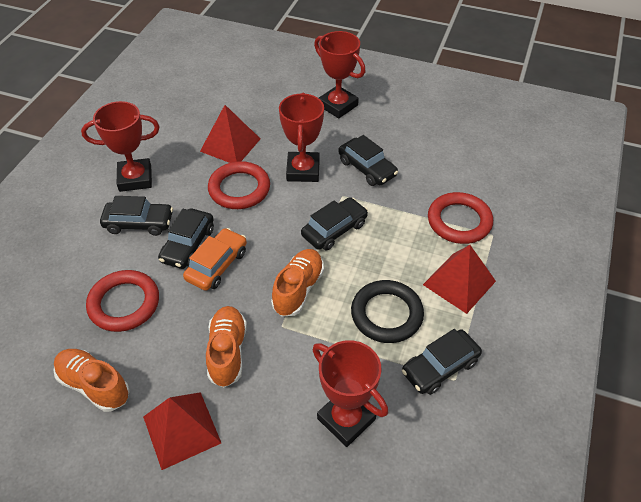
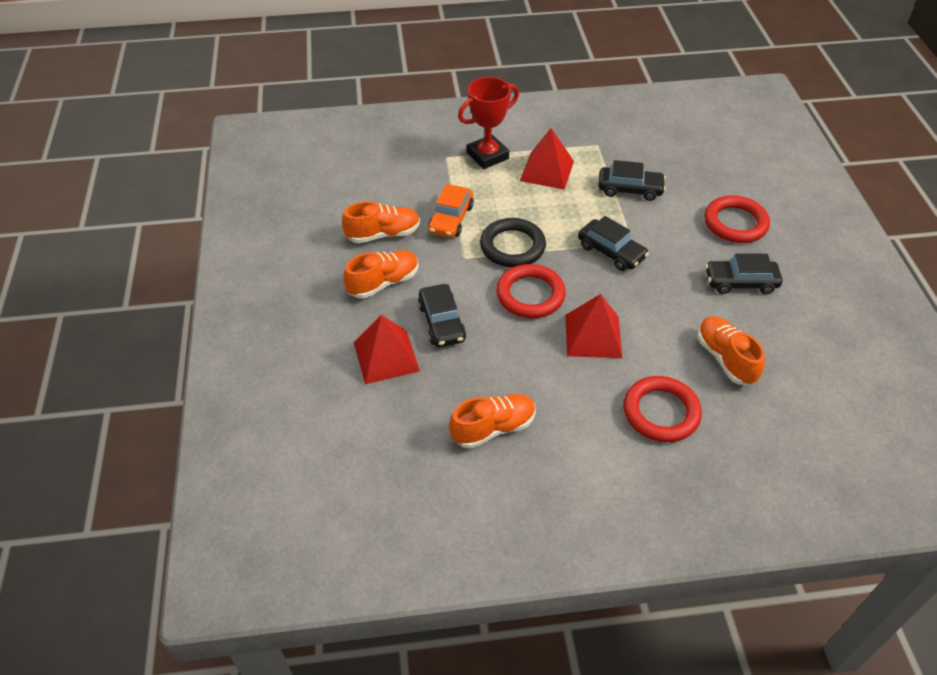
black car: 5 -> 4
orange shoe: 3 -> 4
red trophy: 4 -> 1

